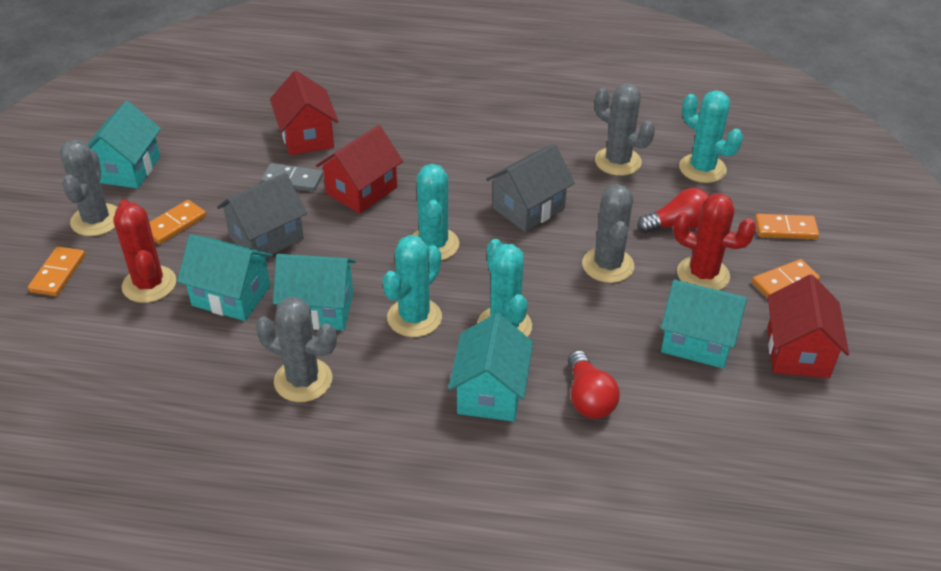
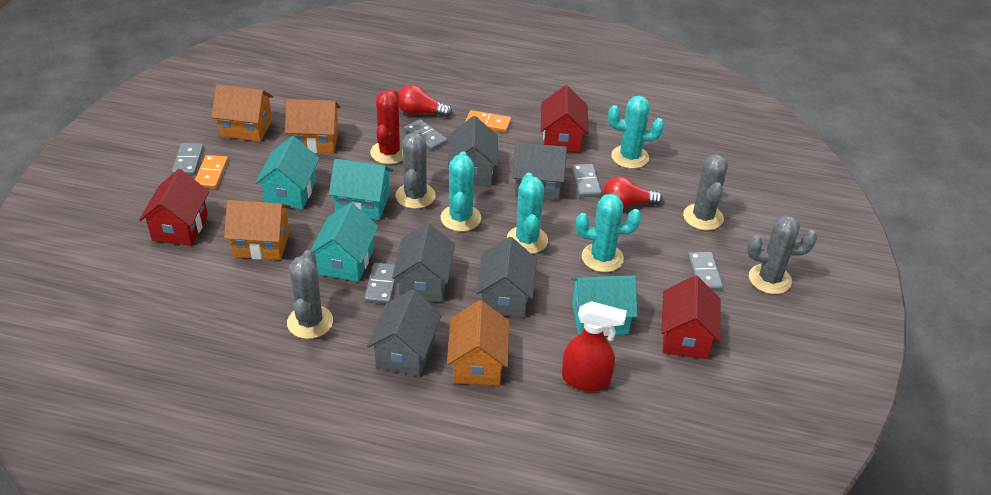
grey domino: 1 -> 5
grey house: 2 -> 5
orange domino: 4 -> 2
orange house: 0 -> 4
red cactus: 2 -> 1
red spray bottle: 0 -> 1
turquoise house: 5 -> 4

